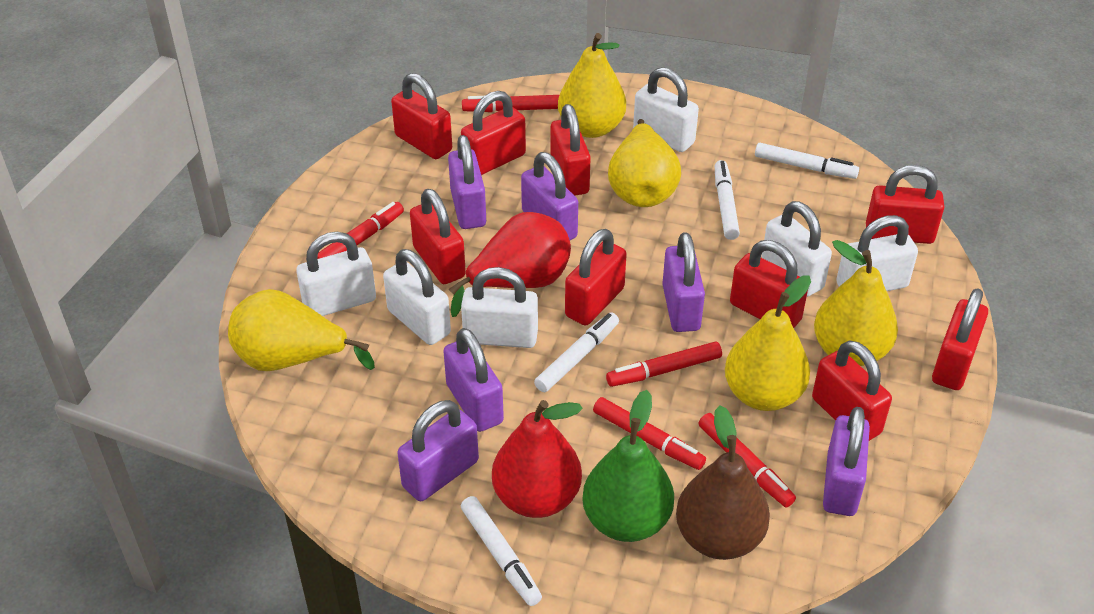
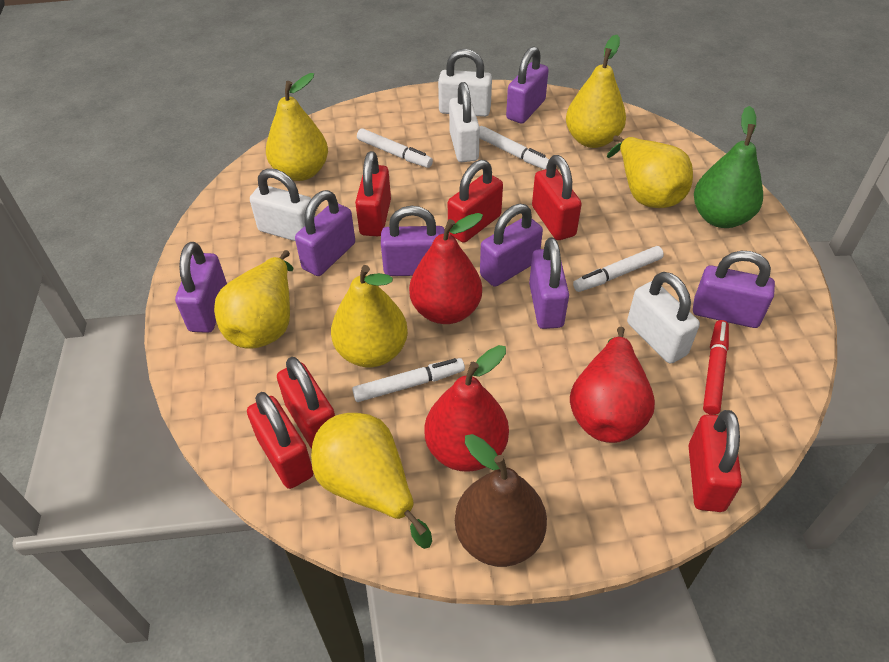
purple padlock: 6 -> 7
red marker: 5 -> 1
red padlock: 9 -> 6
red pear: 2 -> 3
white padlock: 6 -> 4
yellow pear: 5 -> 6

